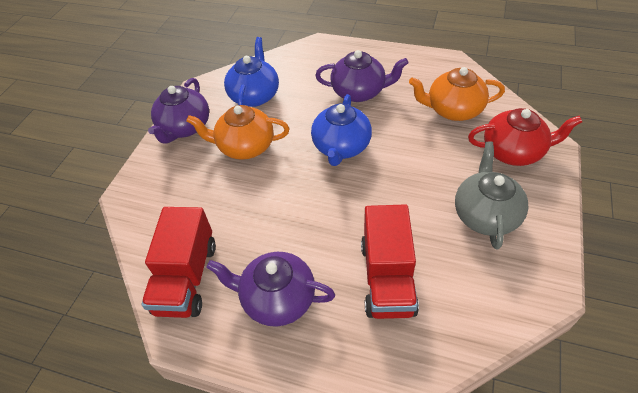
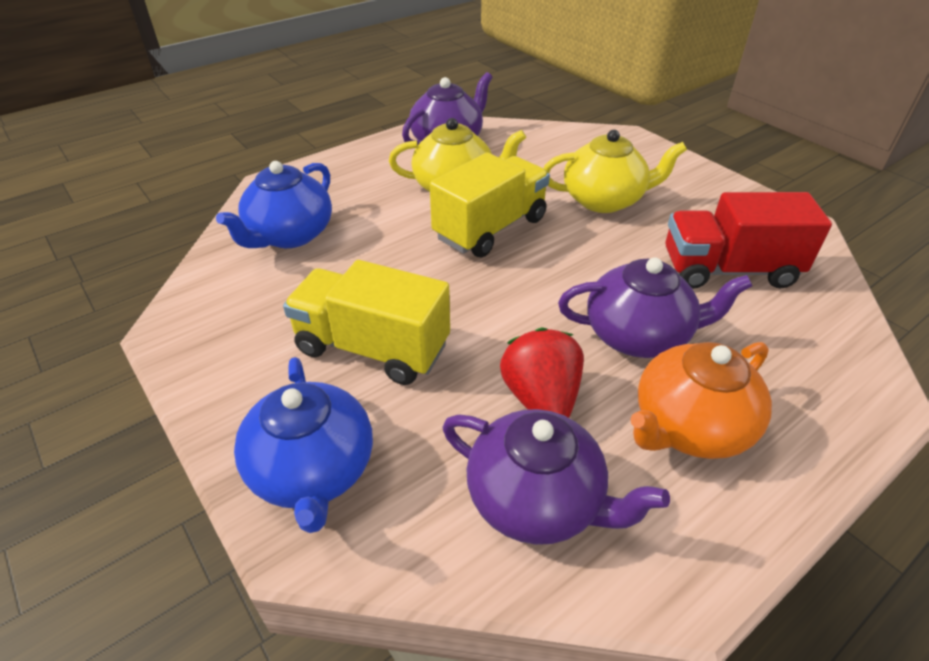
grey teapot: 1 -> 0
orange teapot: 2 -> 1
red strawberry: 0 -> 1
red teapot: 1 -> 0
red truck: 2 -> 1
yellow teapot: 0 -> 2
yellow truck: 0 -> 2

